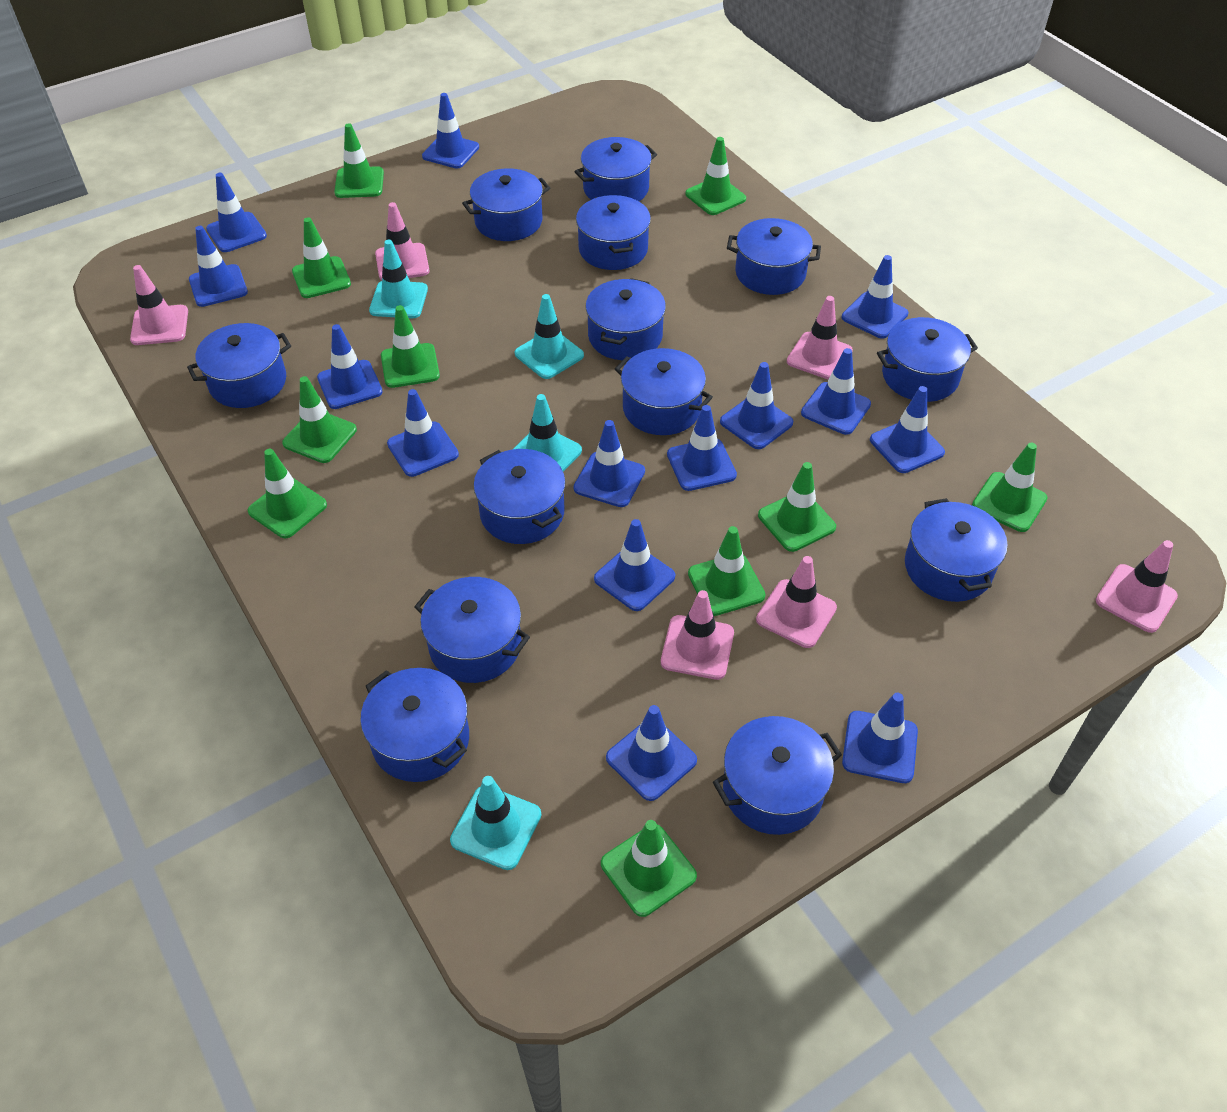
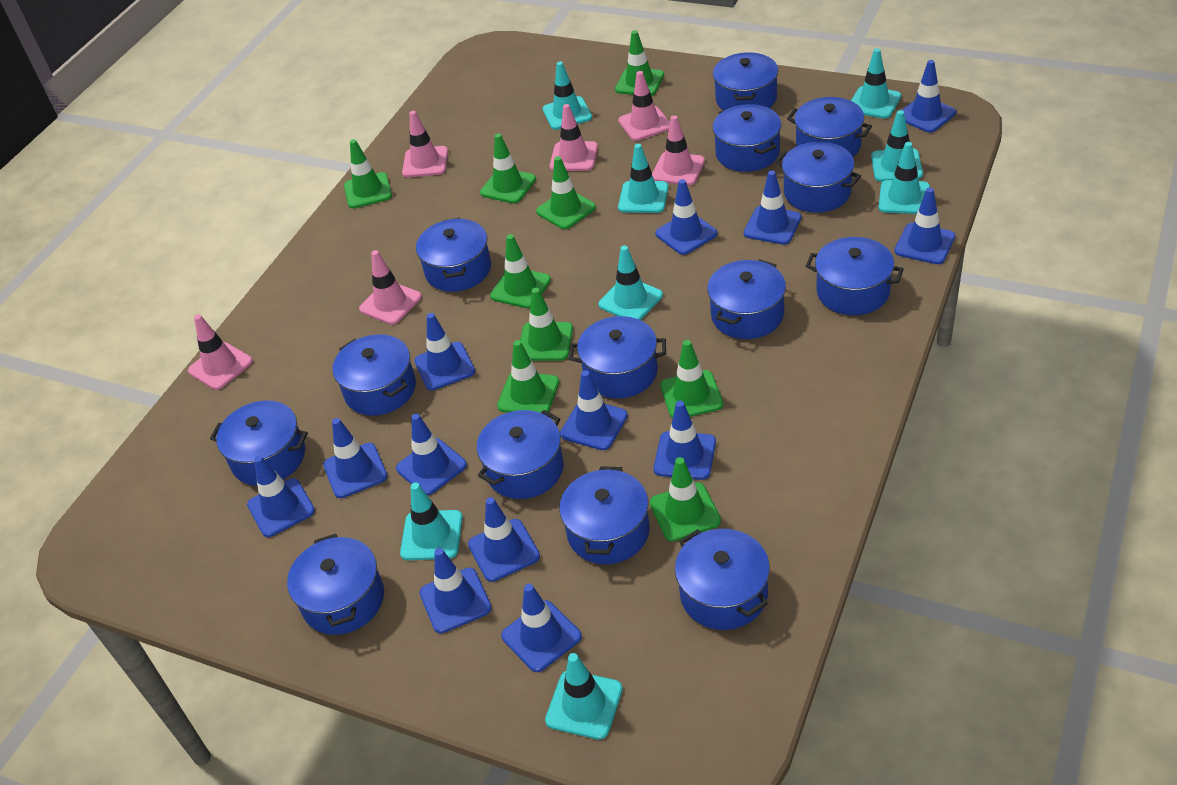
blue pot: 13 -> 14
blue traffic cone: 14 -> 13
green traffic cone: 10 -> 9
turquoise traffic cone: 4 -> 8

